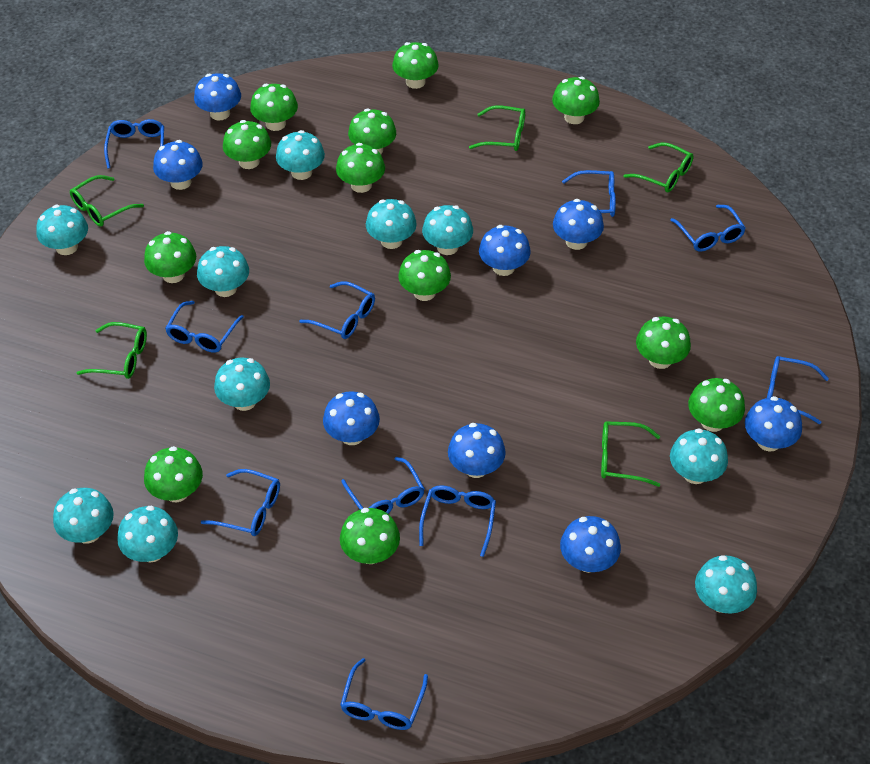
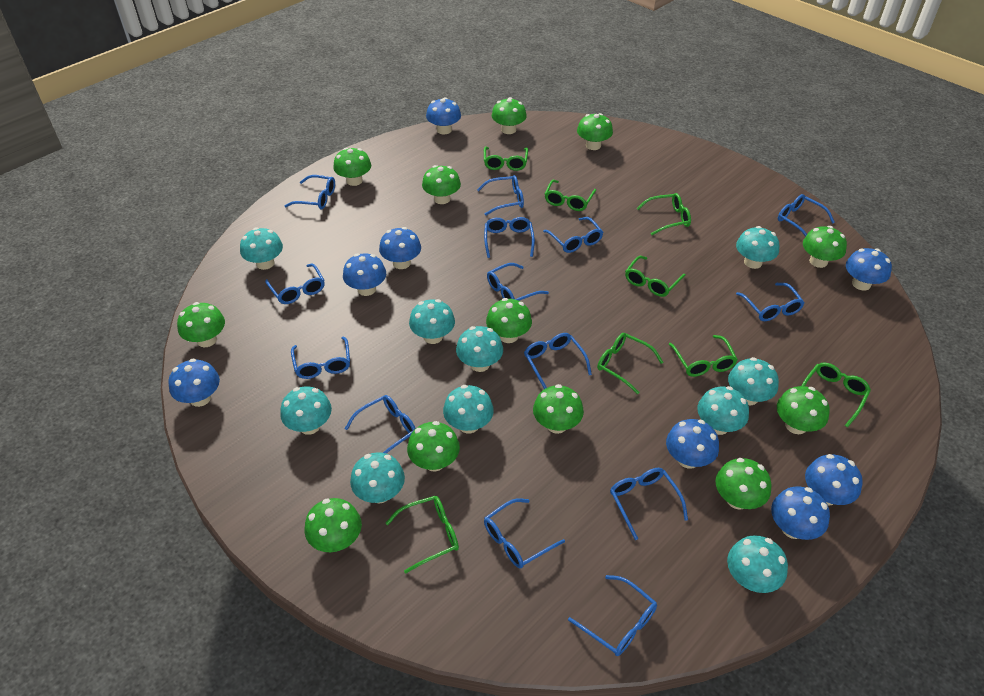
blue glasses: 10 -> 14
green glasses: 5 -> 8

